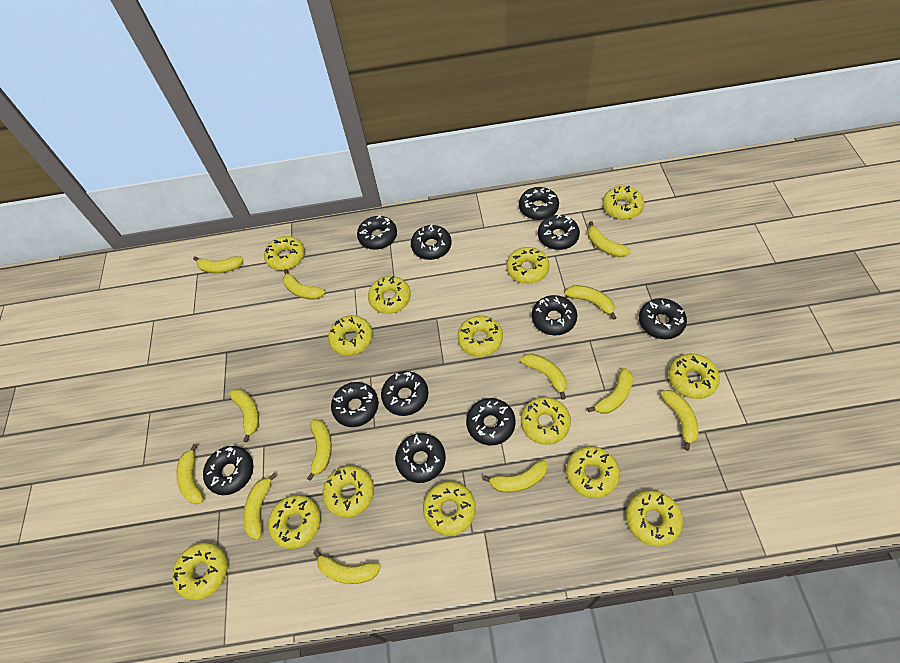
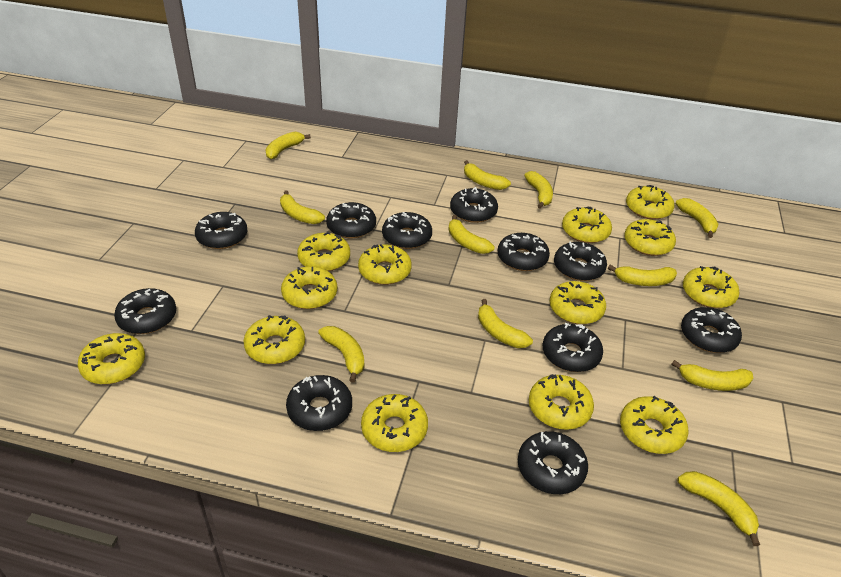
yellow banana: 13 -> 11
yellow donut: 14 -> 13

